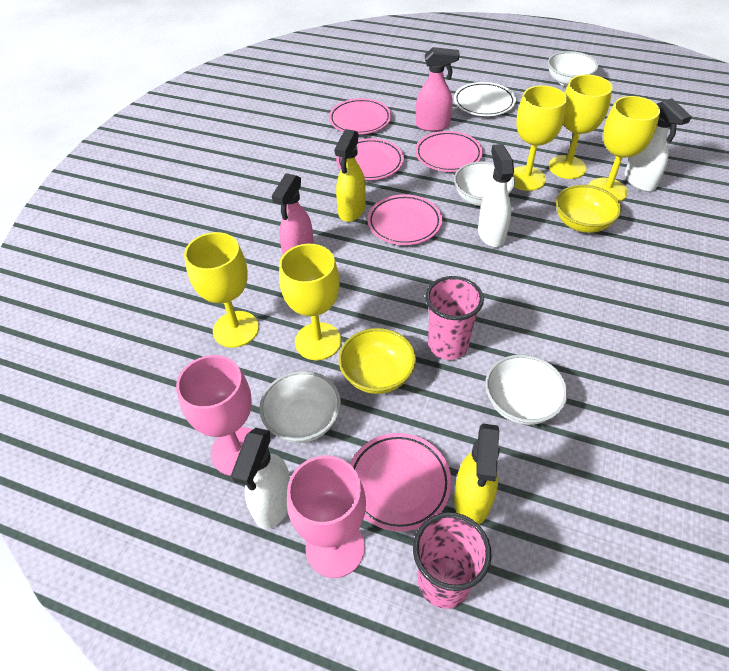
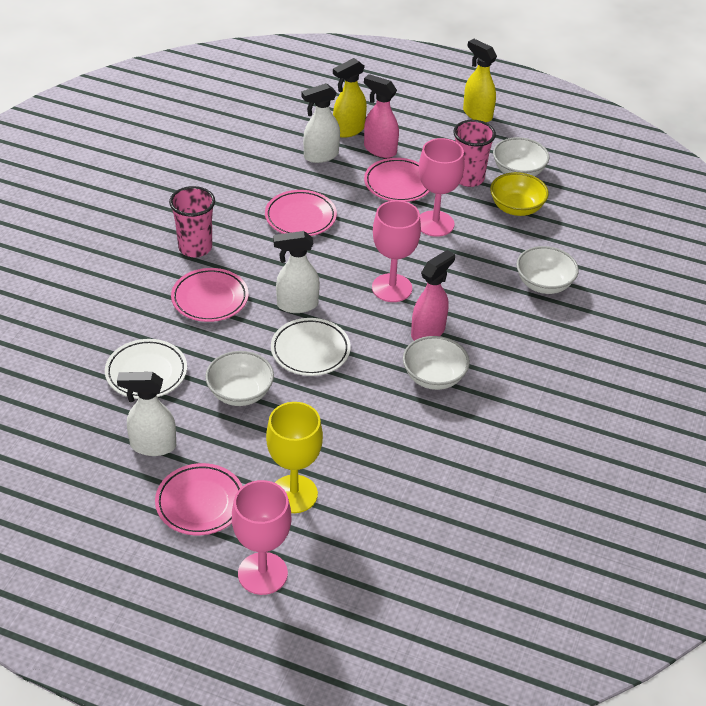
pink goblet: 2 -> 3
pink plate: 5 -> 4
white plate: 1 -> 2
yellow bowl: 2 -> 1
yellow goblet: 5 -> 1

